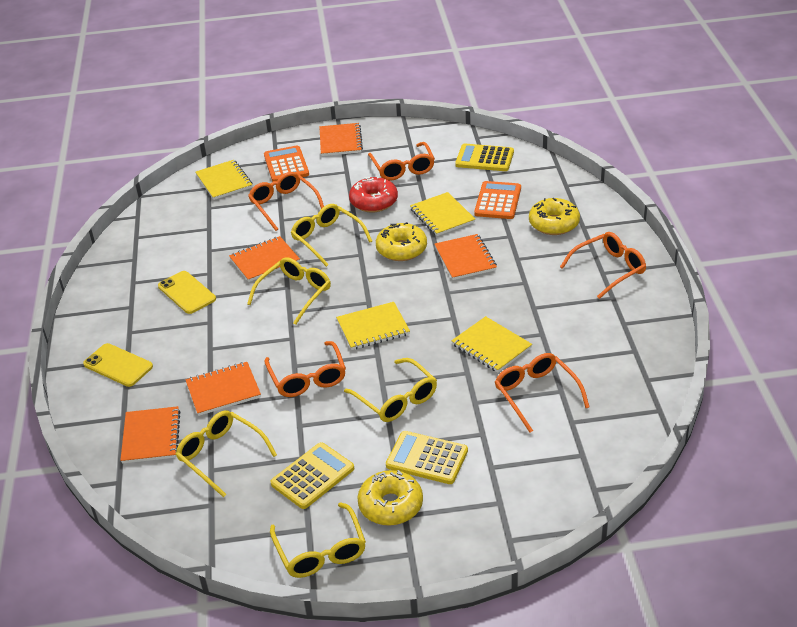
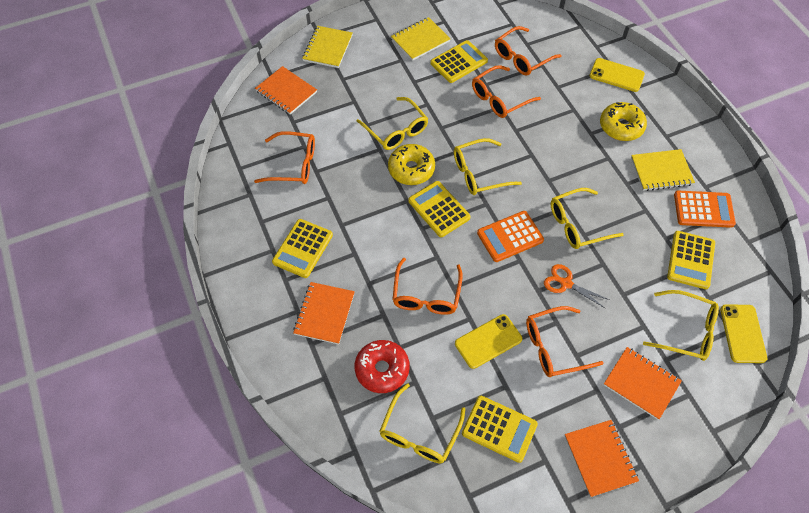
orange notebook: 5 -> 4
orange scissors: 0 -> 1
yellow calculator: 3 -> 5
yellow donut: 3 -> 2
yellow notebook: 4 -> 3
yellow phone: 2 -> 3

